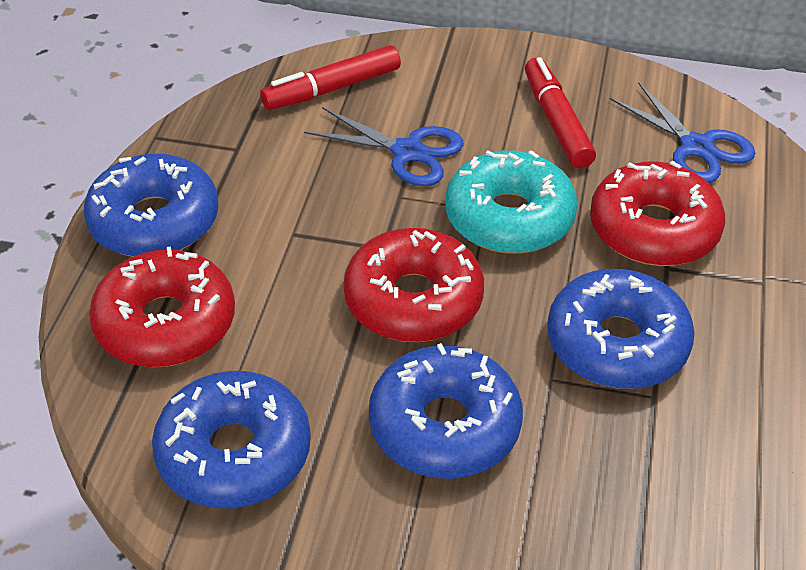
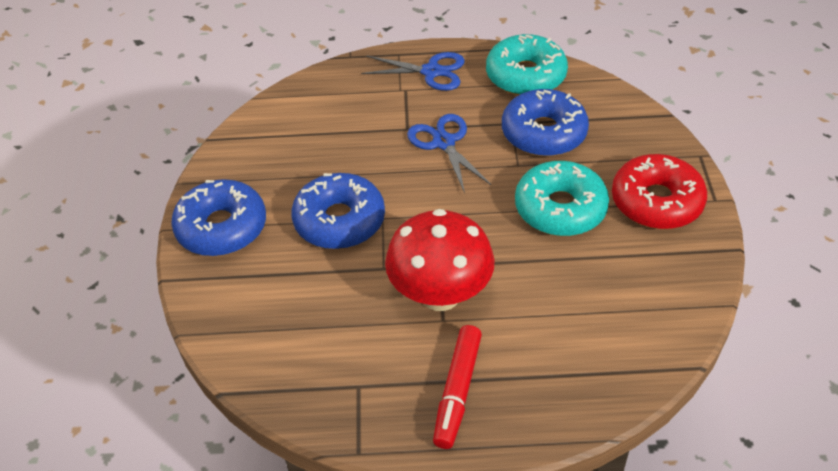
blue donut: 4 -> 3
red donut: 3 -> 1
red marker: 2 -> 1
red mushroom: 0 -> 1
turquoise donut: 1 -> 2

